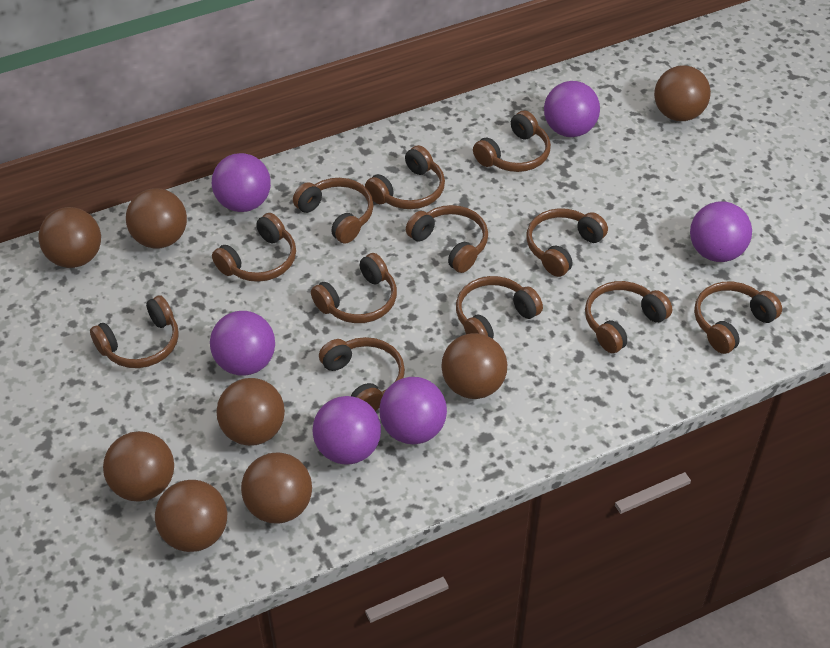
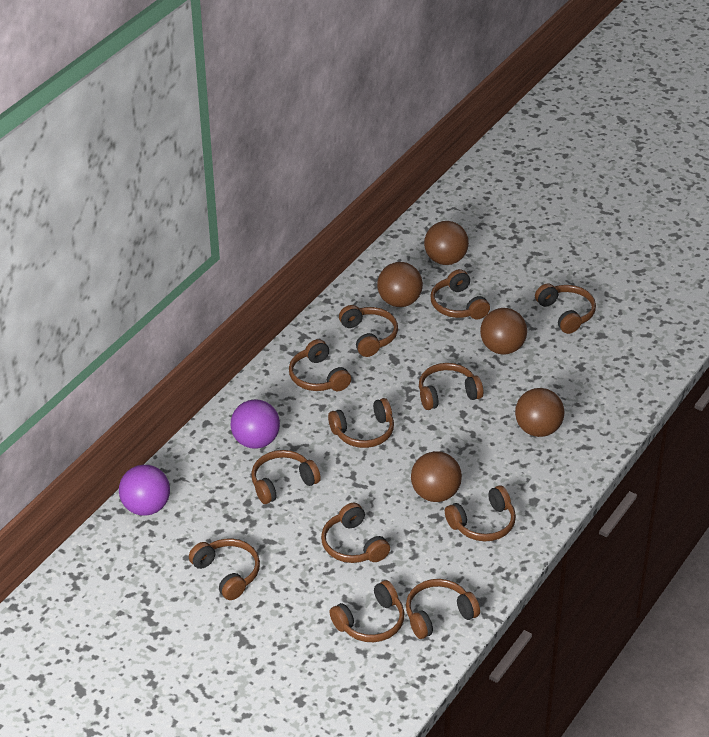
brown ball: 8 -> 5
purple ball: 6 -> 2

